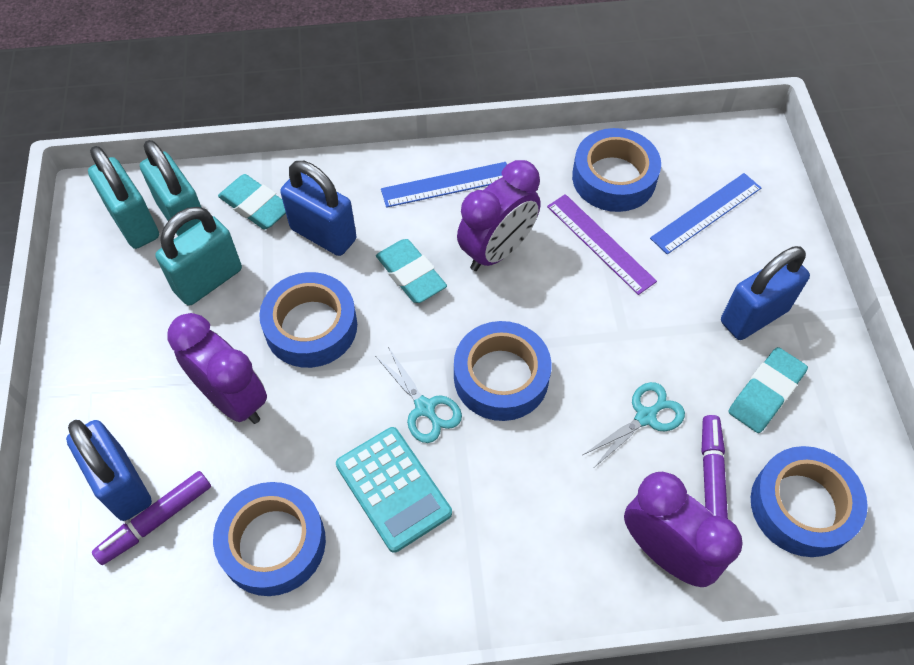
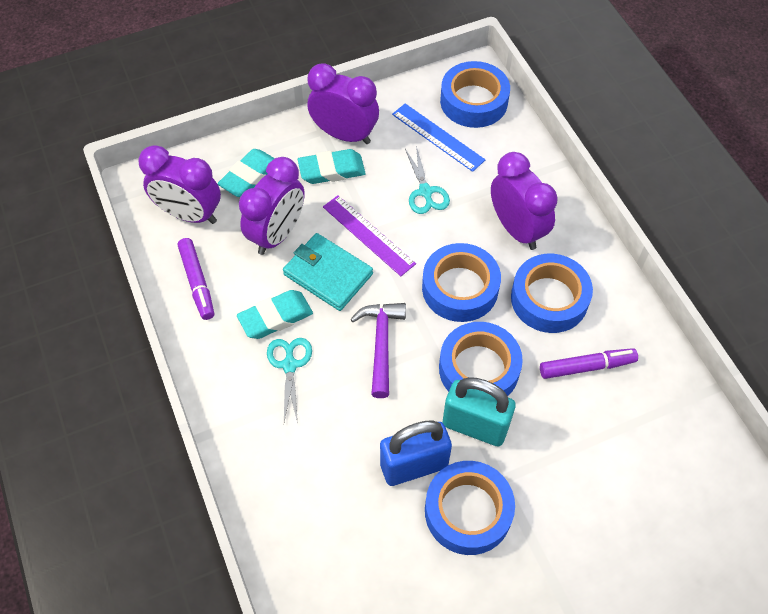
blue padlock: 3 -> 1
blue ruler: 2 -> 1
purple clock: 3 -> 4
purple hammer: 0 -> 1
turquoise calculator: 1 -> 0
turquoise padlock: 3 -> 1
turquoise wallet: 0 -> 1

